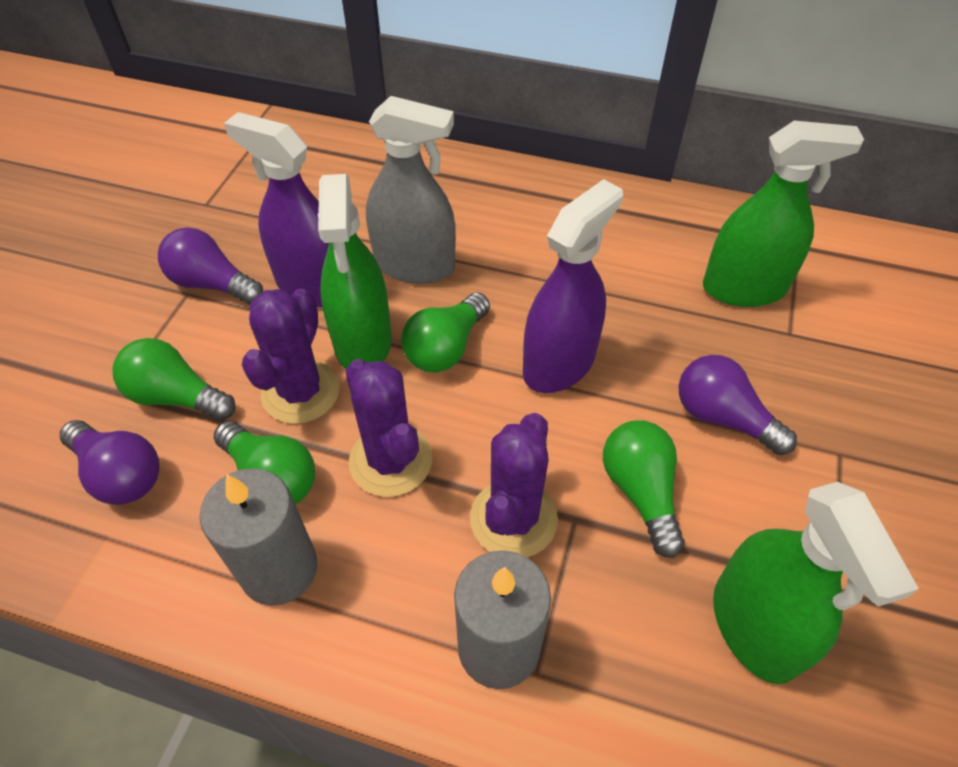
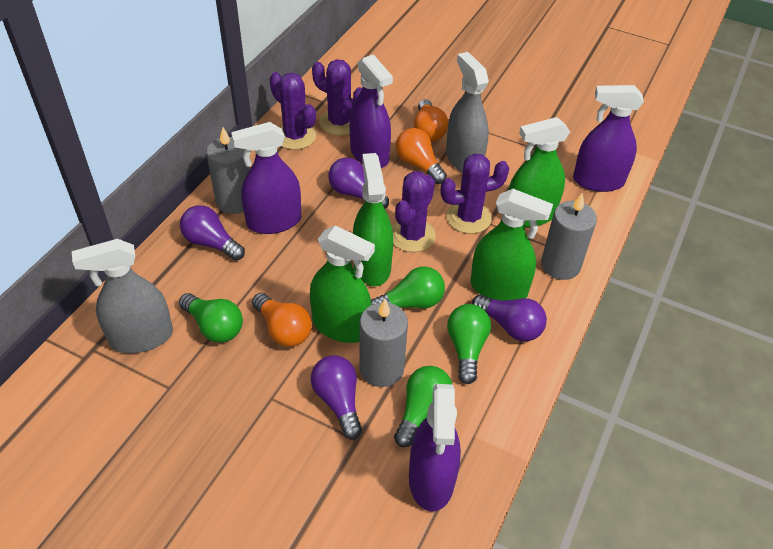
green spray bottle: 3 -> 4
grey candle: 2 -> 3
grey spray bottle: 1 -> 2
orange light bulb: 0 -> 3
purple cactus: 3 -> 4
purple light bulb: 3 -> 4
purple spray bottle: 2 -> 4

